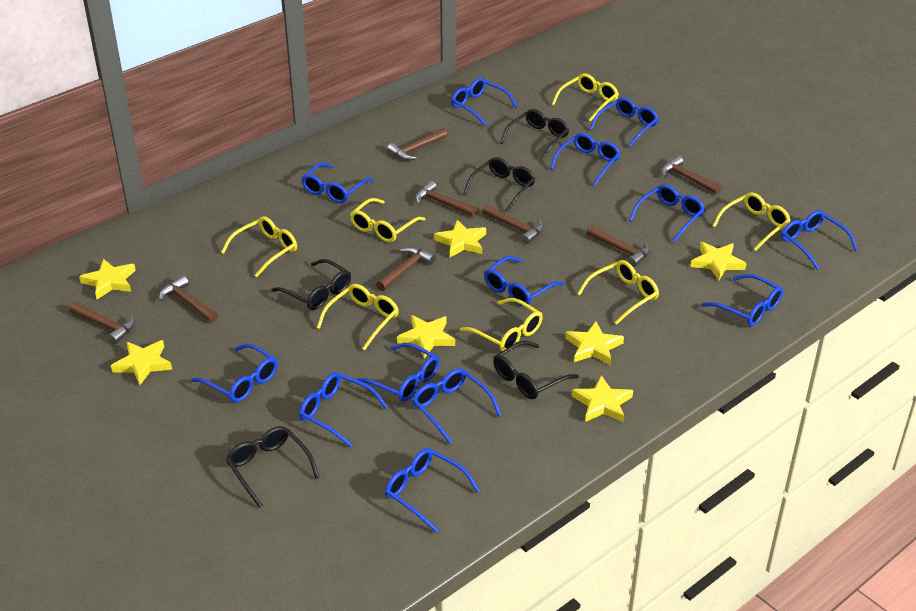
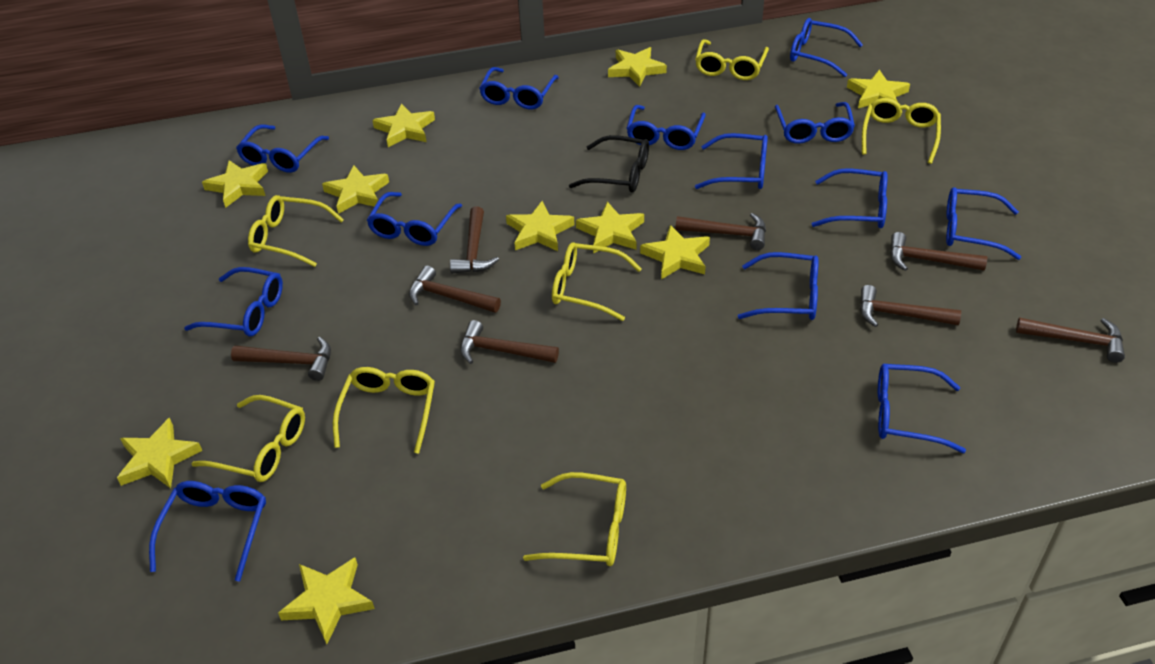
black glasses: 5 -> 1
yellow star: 7 -> 10

